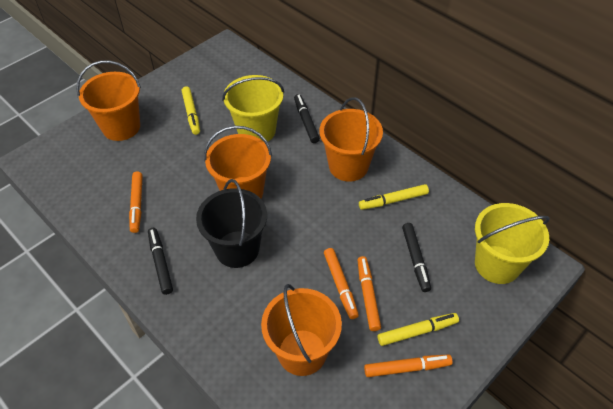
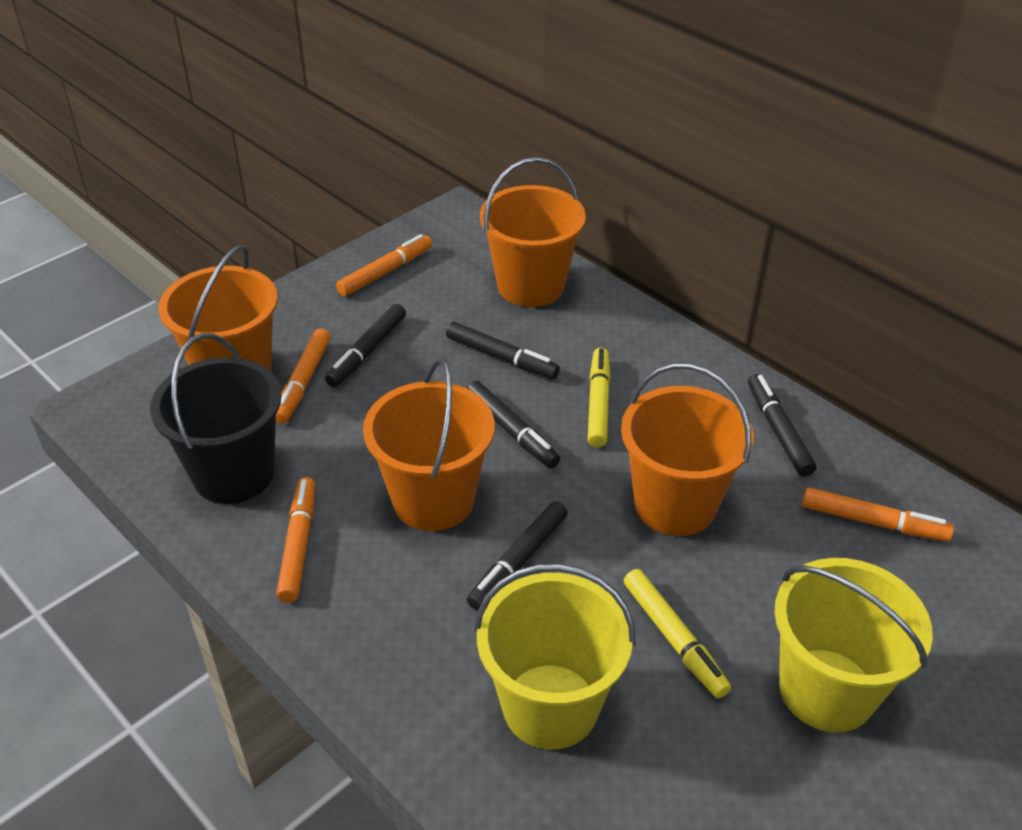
black marker: 3 -> 5
yellow marker: 3 -> 2

